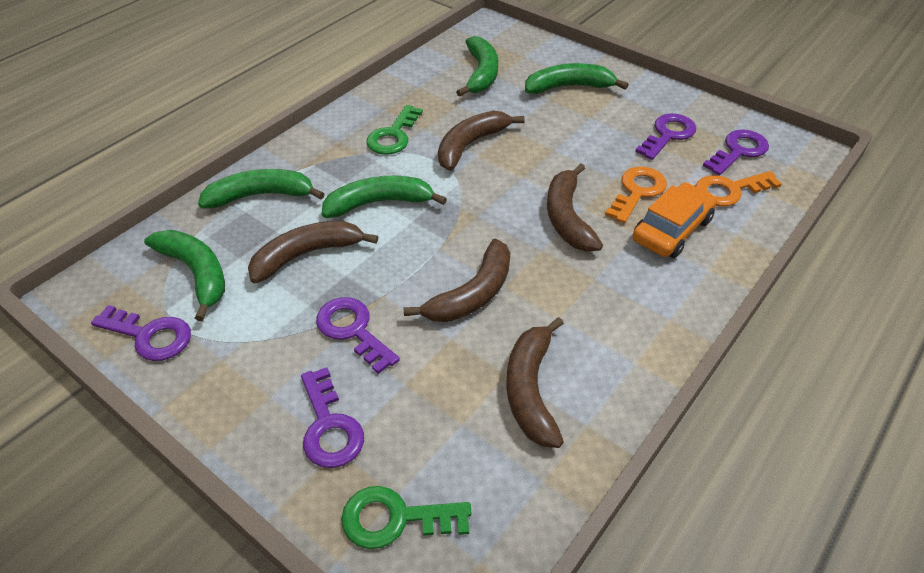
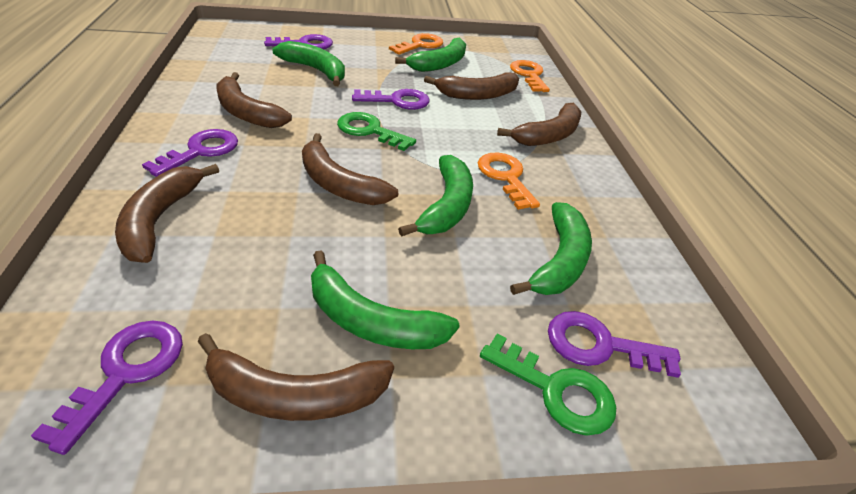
brown banana: 5 -> 6
orange car: 1 -> 0
orange key: 2 -> 3

